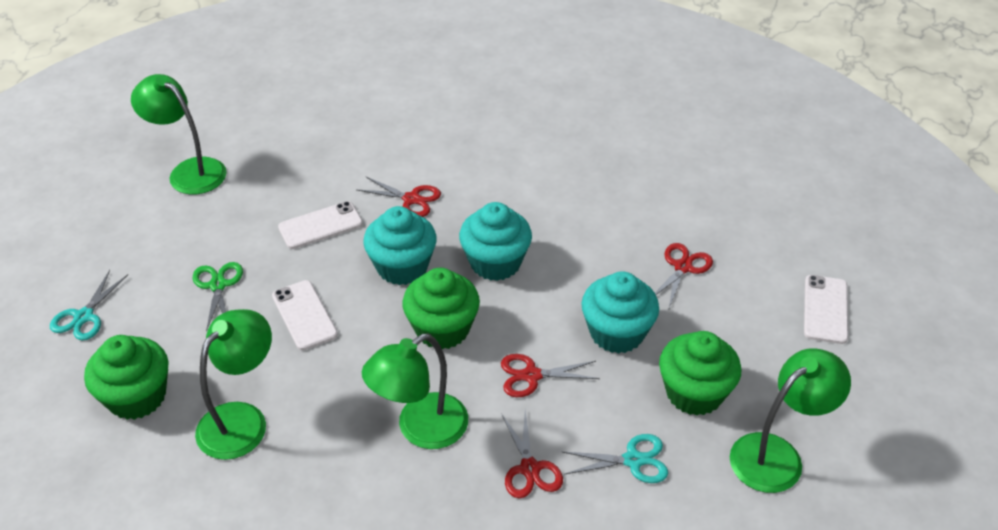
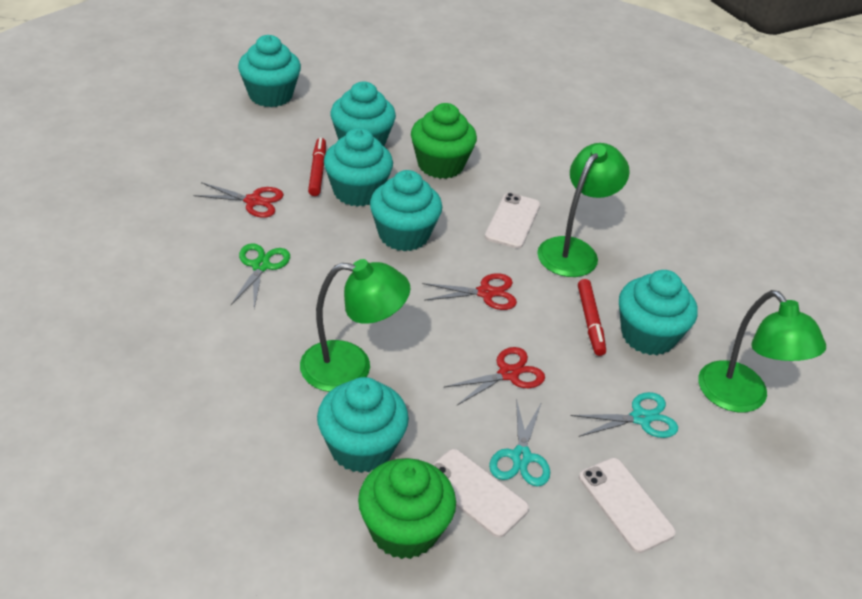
green cupcake: 3 -> 2
green lamp: 4 -> 3
red marker: 0 -> 2
red scissors: 4 -> 3
turquoise cupcake: 3 -> 6

